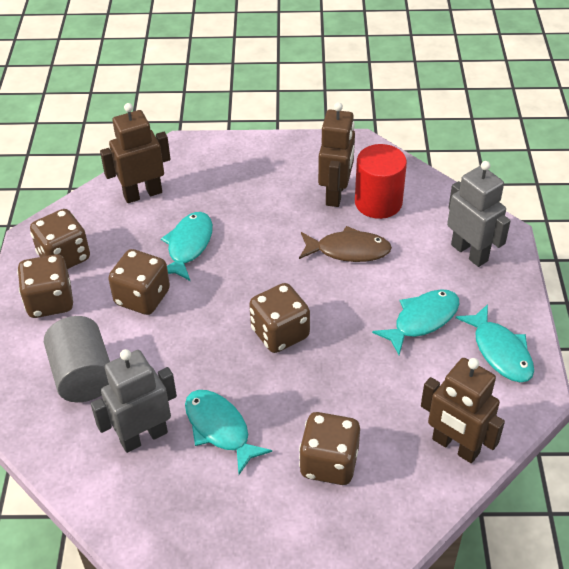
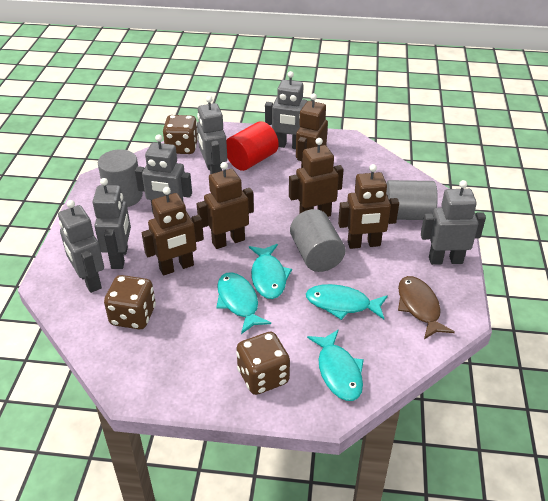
brown dice: 5 -> 3
brown robot: 3 -> 5
grey cylinder: 1 -> 3
grey robot: 2 -> 6

